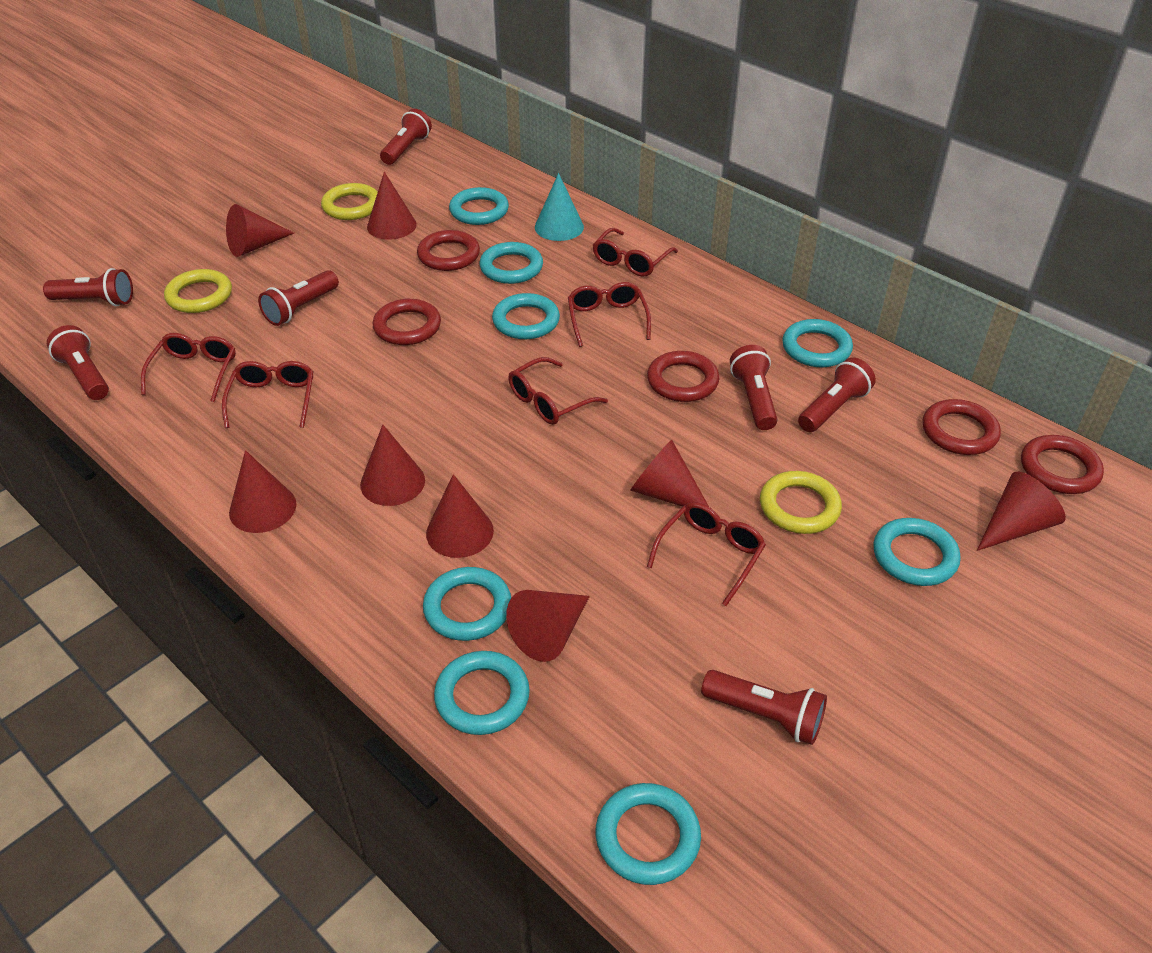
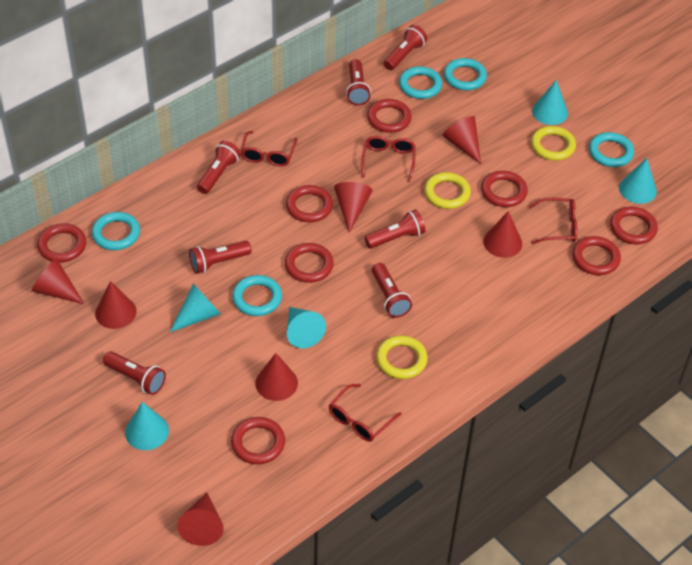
red cone: 8 -> 7
red glasses: 6 -> 4
red ring: 5 -> 8
turquoise cone: 1 -> 5
turquoise ring: 8 -> 5

